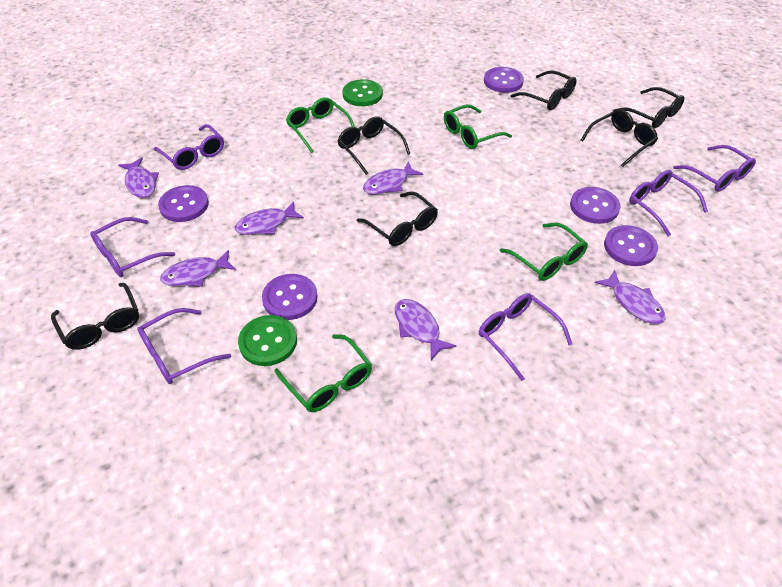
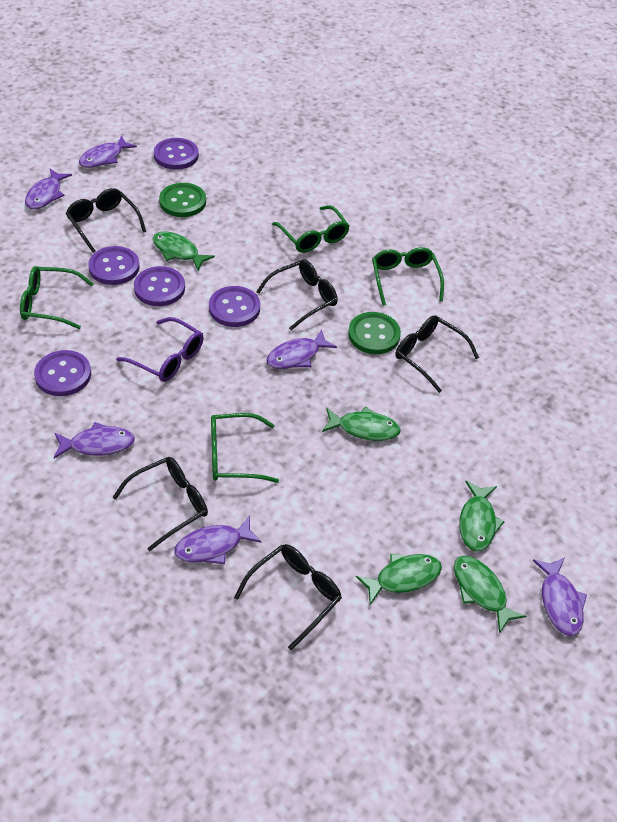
black glasses: 6 -> 5
green fish: 0 -> 5
purple glasses: 6 -> 1

